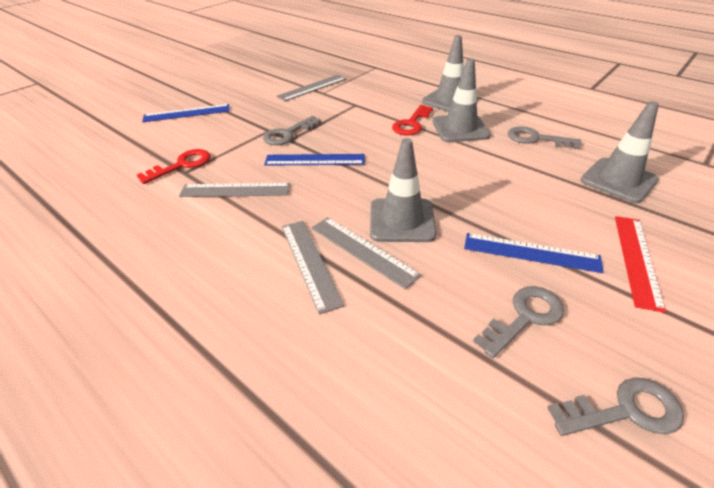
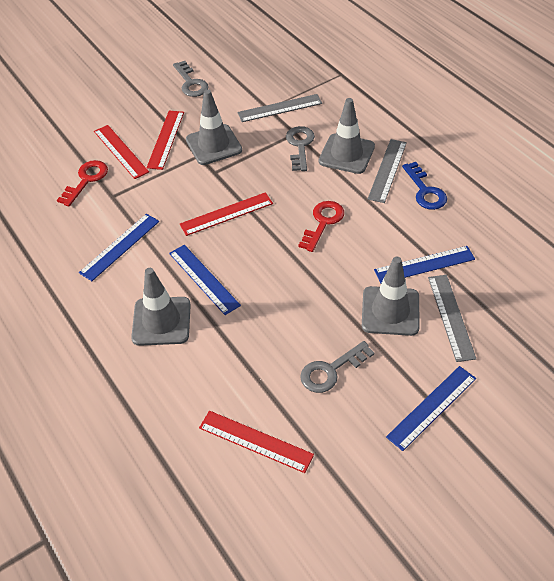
blue key: 0 -> 1
blue ruler: 3 -> 4
grey key: 4 -> 3
grey ruler: 4 -> 3
red ruler: 1 -> 4

